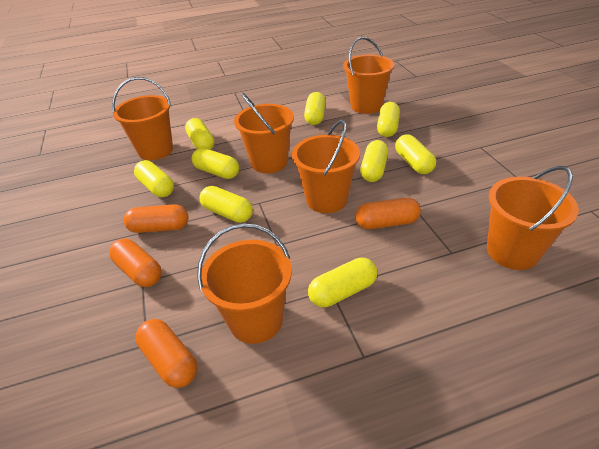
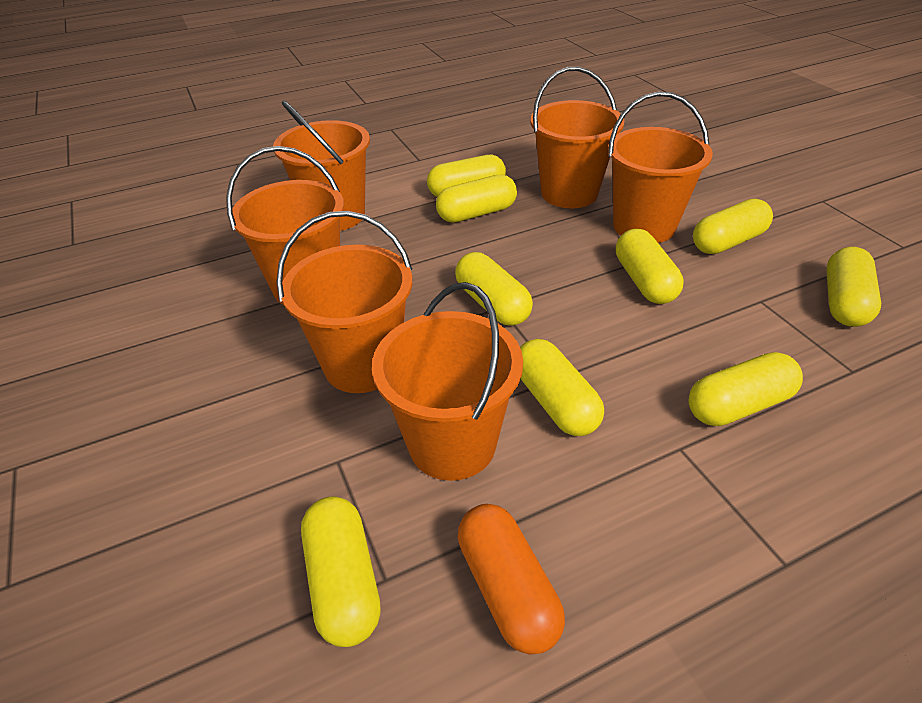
orange capsule: 4 -> 1

